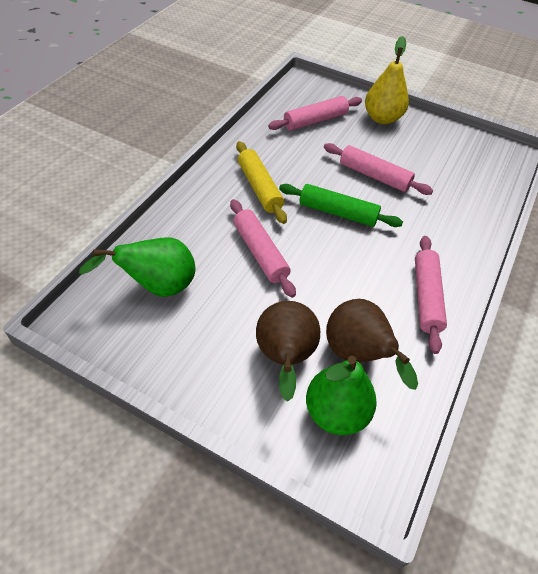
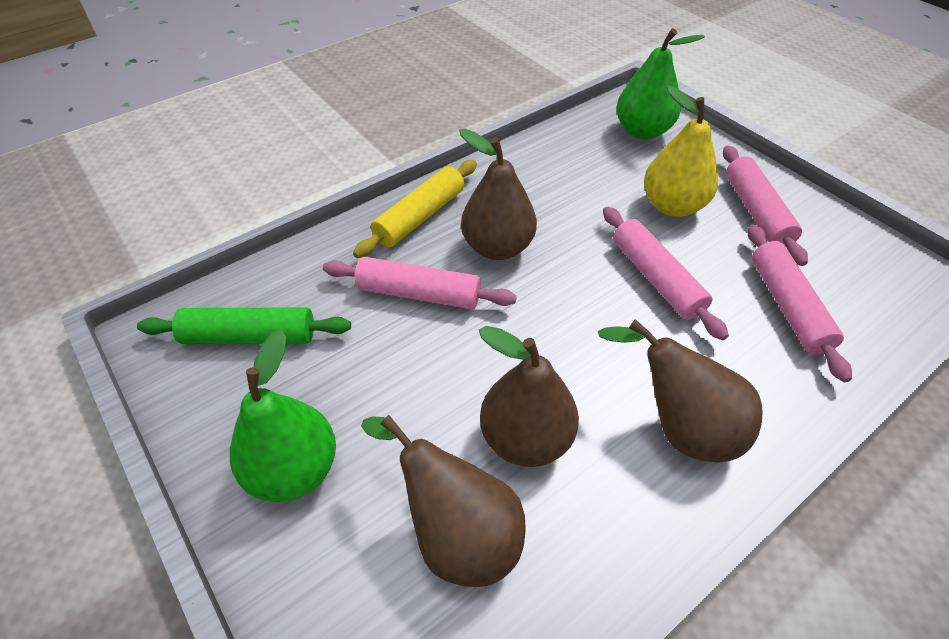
brown pear: 2 -> 4

